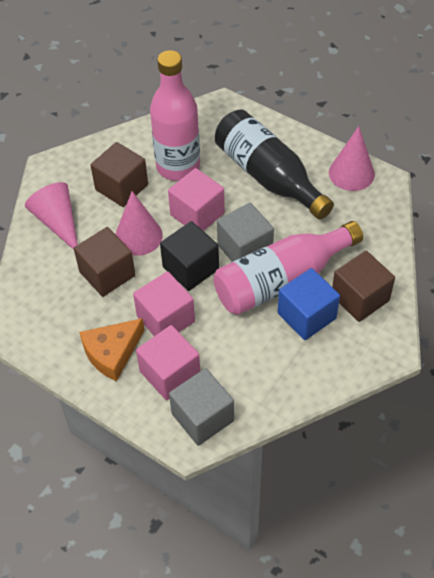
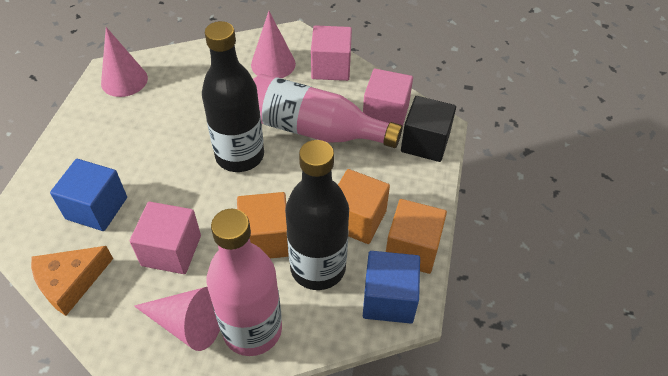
black bottle: 1 -> 2
blue cube: 1 -> 2
brown cube: 3 -> 0
grey cube: 2 -> 0
orange cube: 0 -> 3

